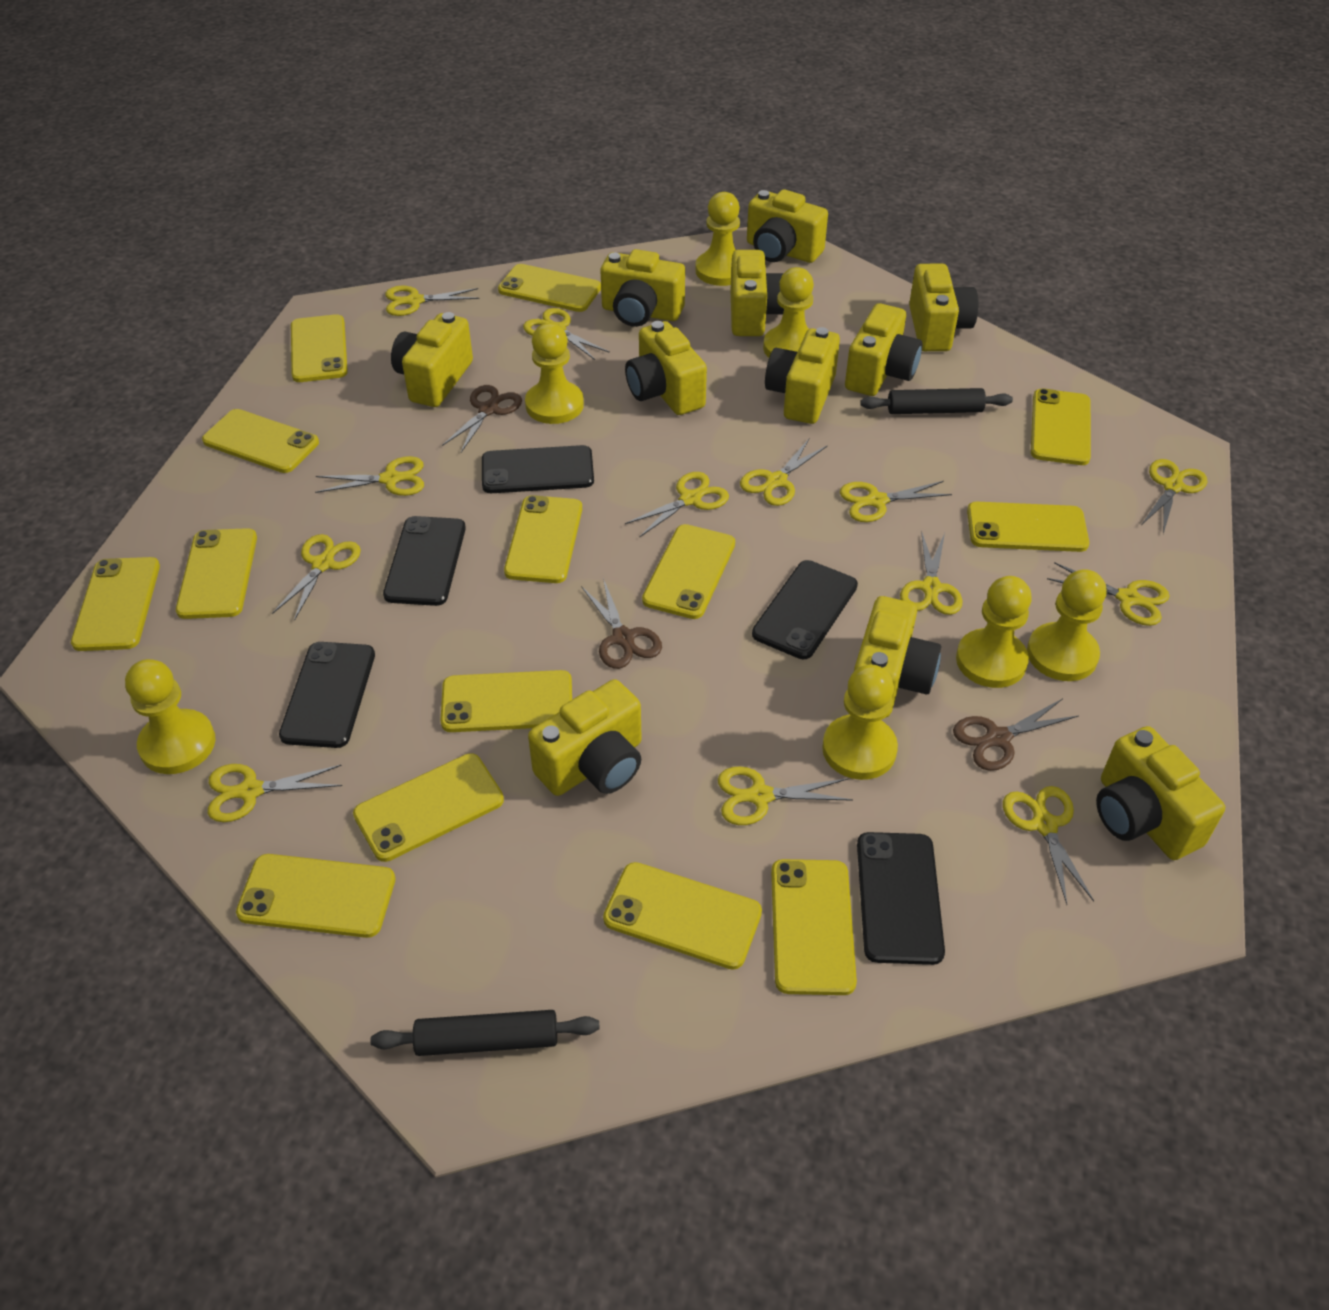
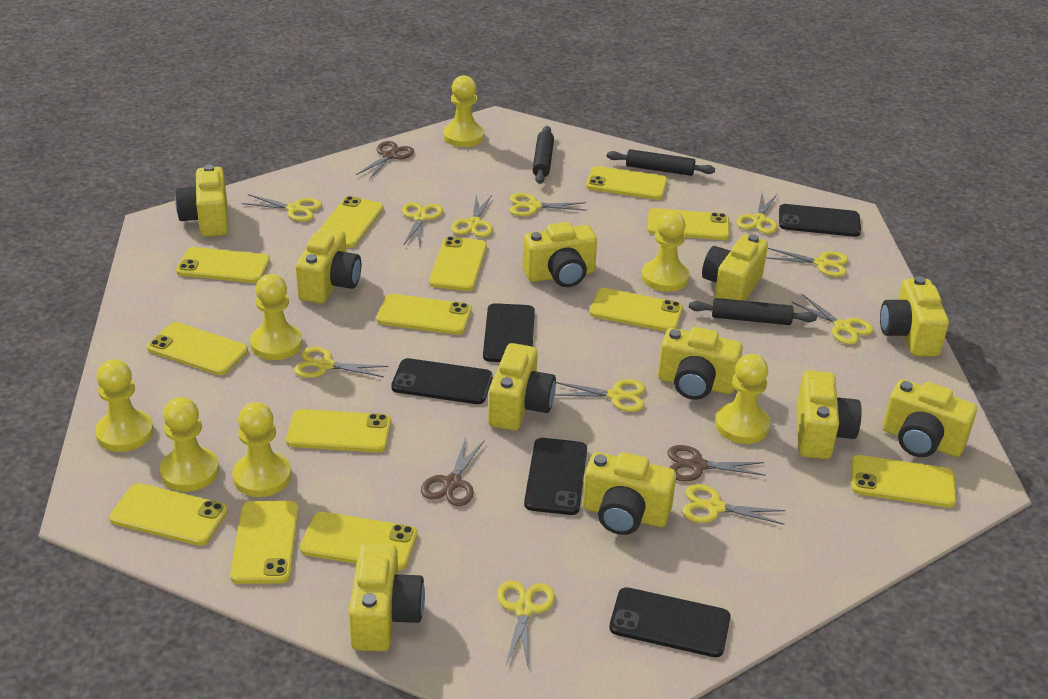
black rolling pin: 2 -> 3
yellow phone: 14 -> 13
yellow scissors: 13 -> 11

